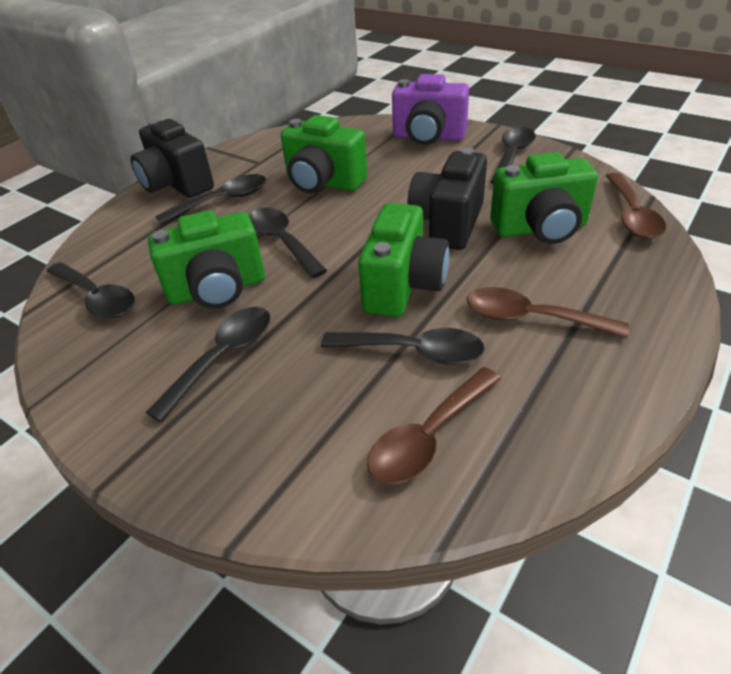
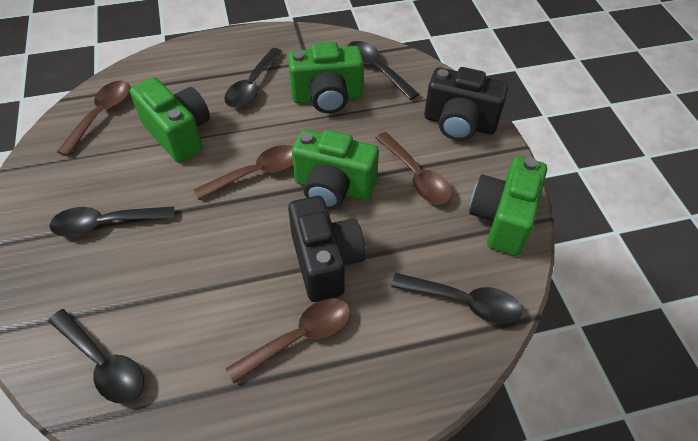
black spoon: 6 -> 5
brown spoon: 3 -> 4
purple camera: 1 -> 0

